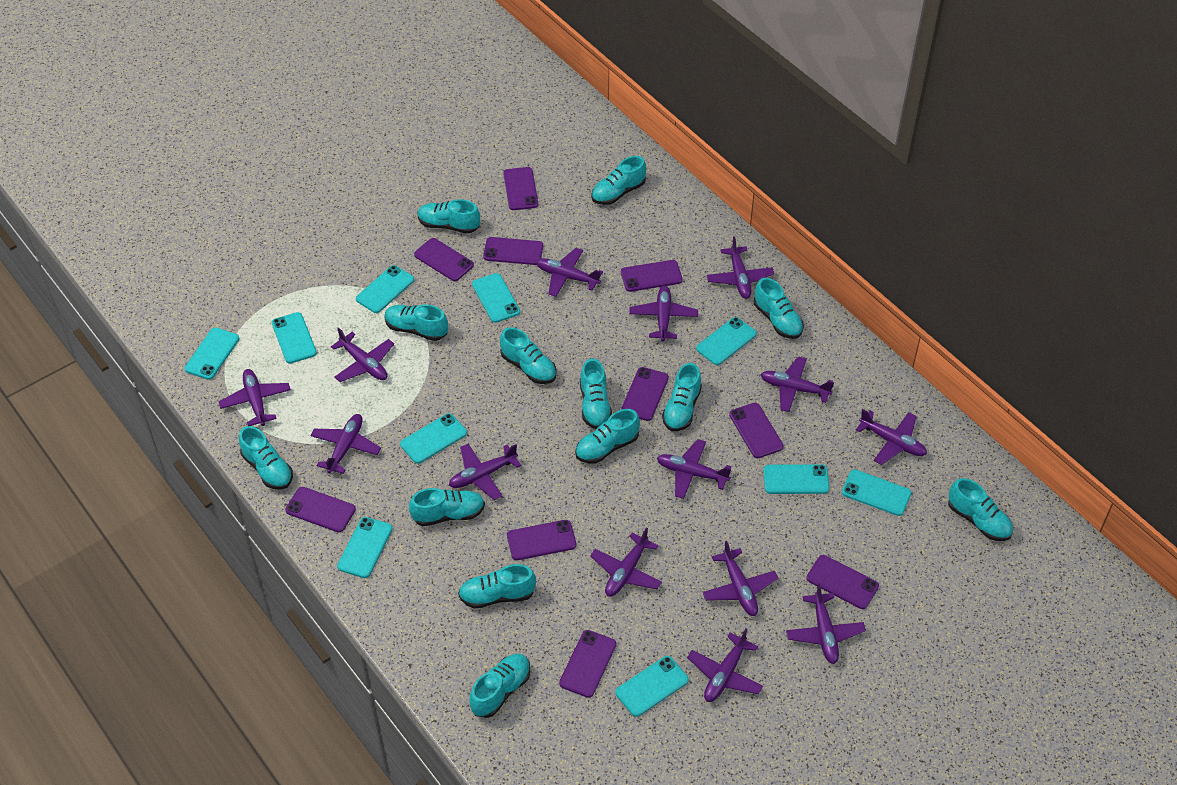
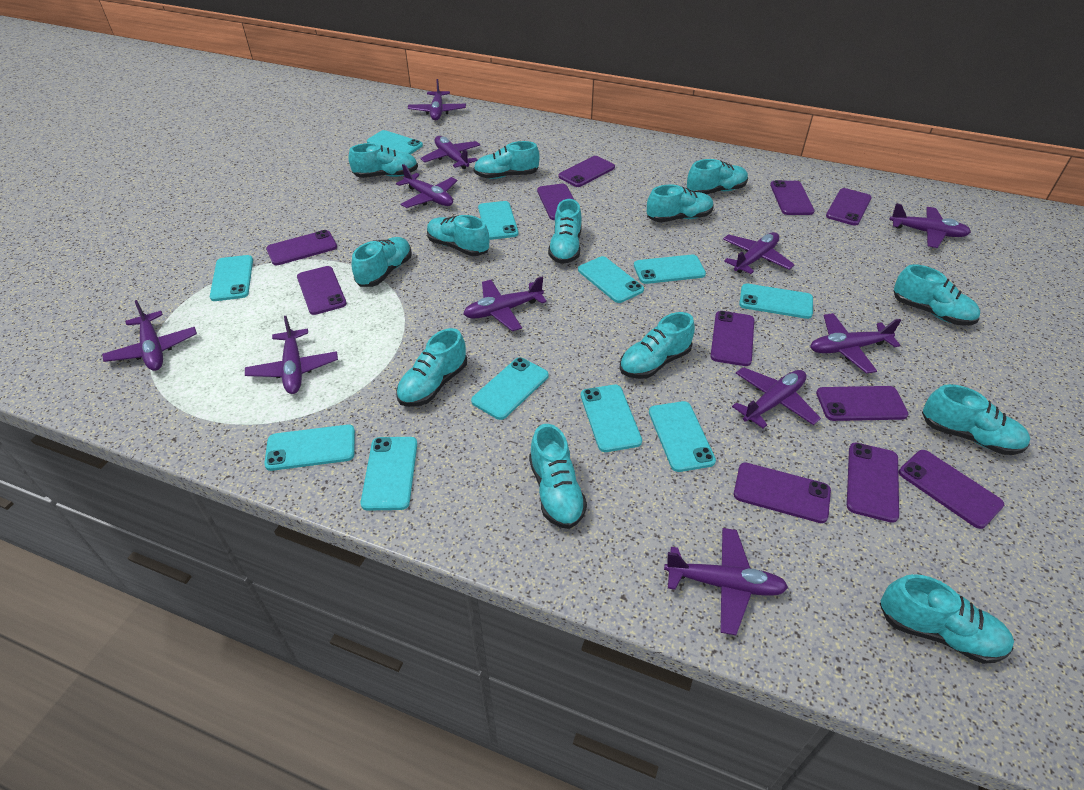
purple phone: 10 -> 11
purple plane: 14 -> 11
turquoise phone: 10 -> 11

